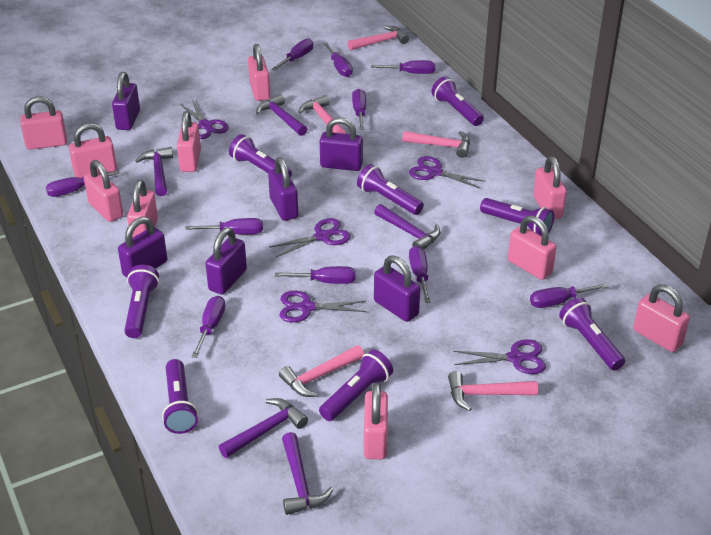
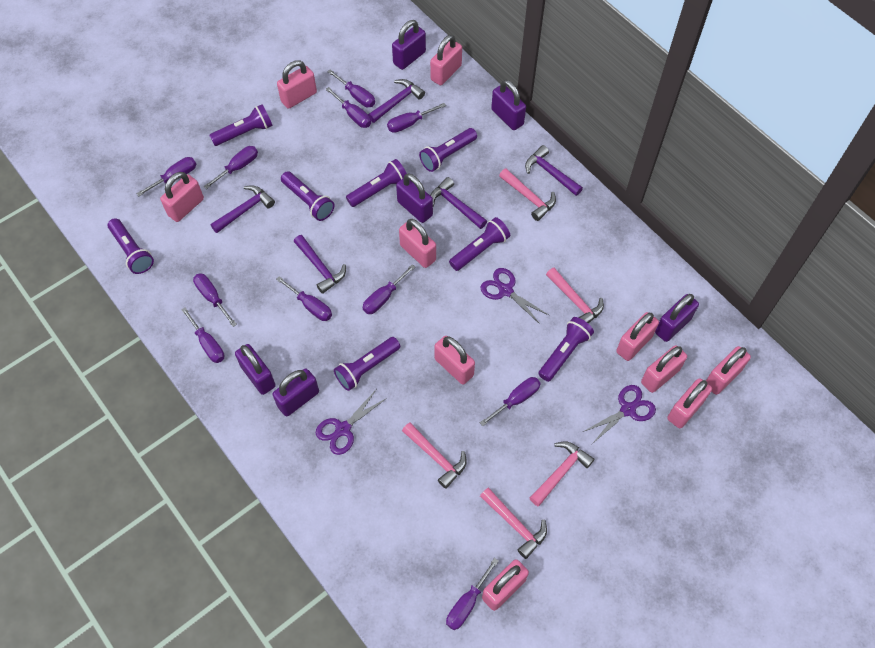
purple scissors: 5 -> 3
purple screwdriver: 10 -> 11

